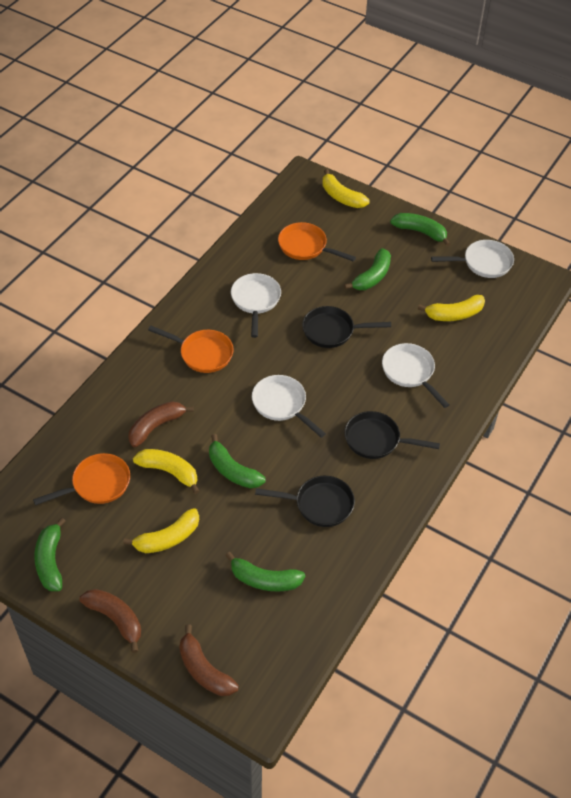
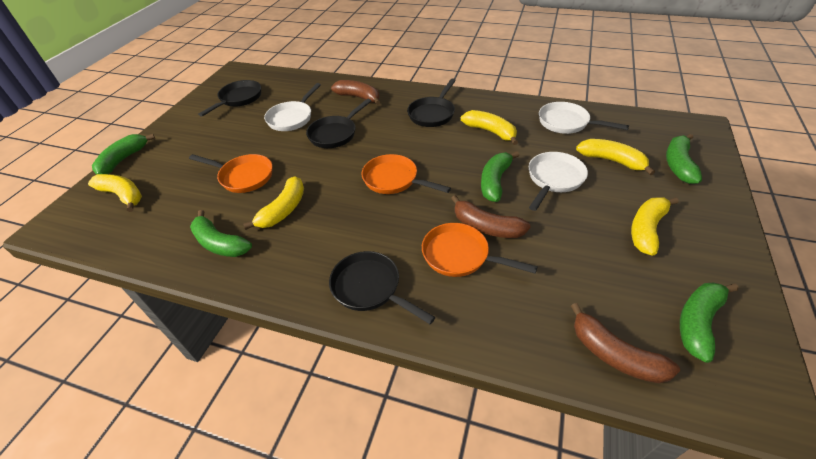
black pan: 3 -> 4
white pan: 4 -> 3
yellow banana: 4 -> 5

